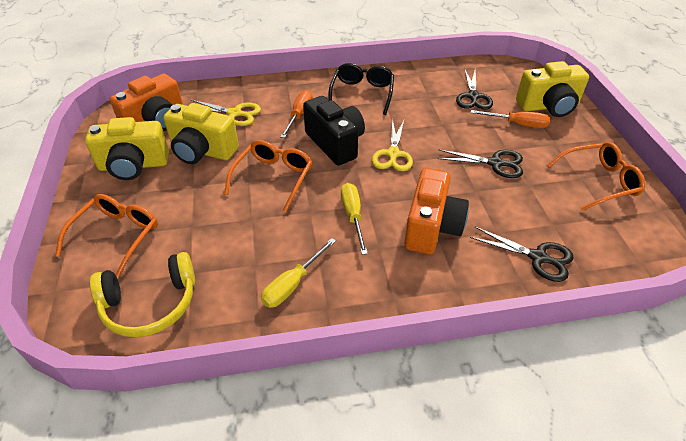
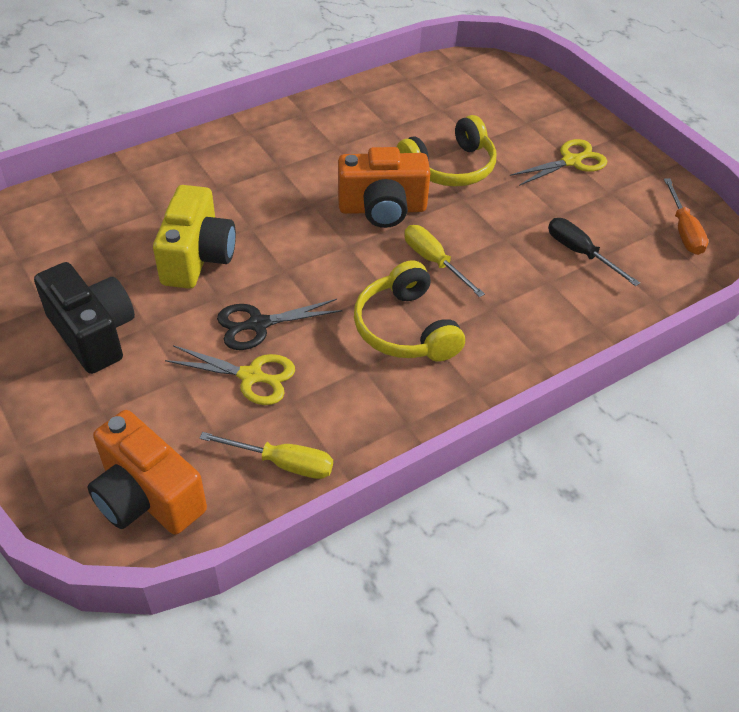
black glasses: 1 -> 0
black scissors: 3 -> 1
black screwdriver: 0 -> 1
orange glasses: 3 -> 0
orange screwdriver: 2 -> 1
yellow camera: 3 -> 1
yellow headphones: 1 -> 2

